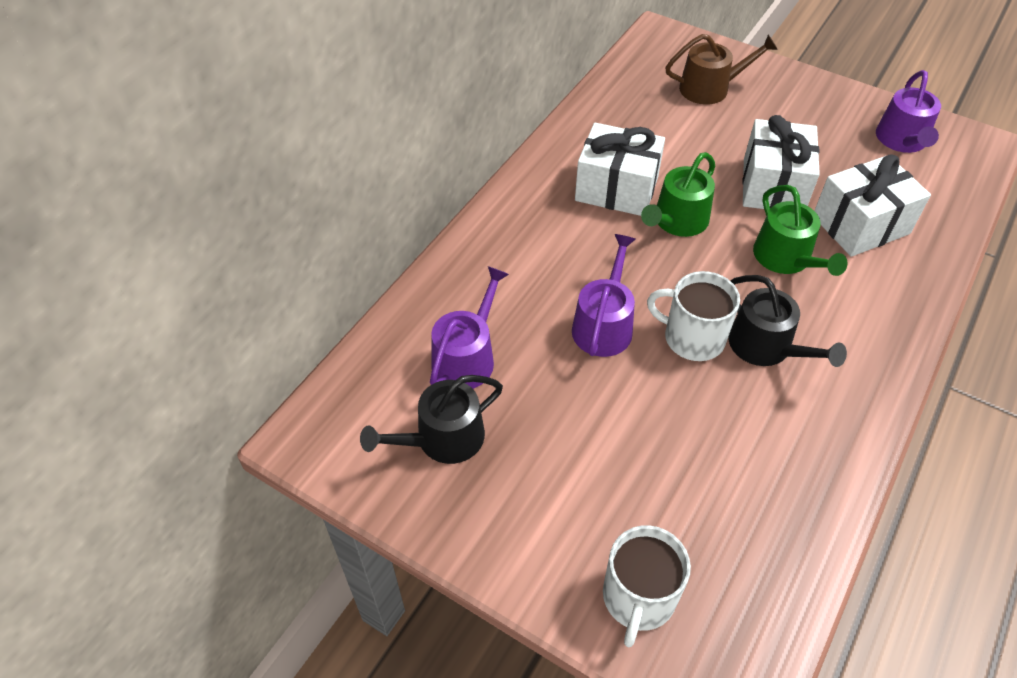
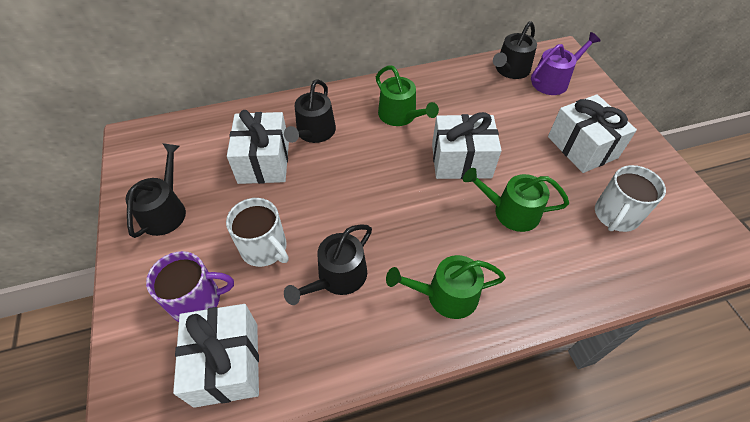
black watering can: 2 -> 4
brown watering can: 1 -> 0
green watering can: 2 -> 3
purple mug: 0 -> 1
purple watering can: 3 -> 1
white gift: 3 -> 4

